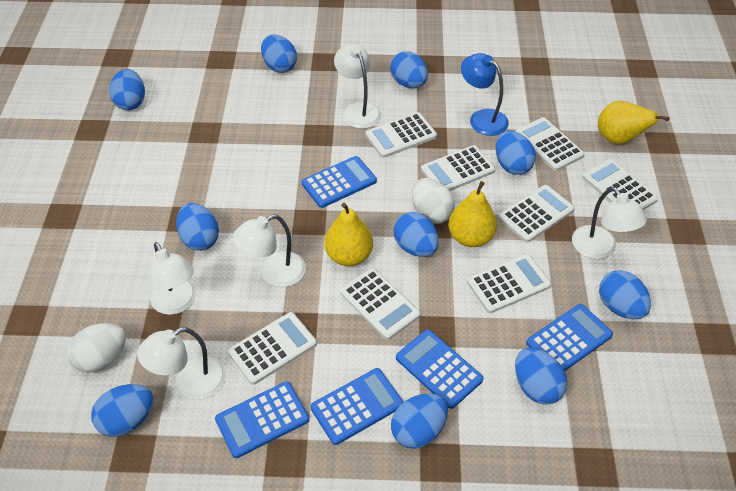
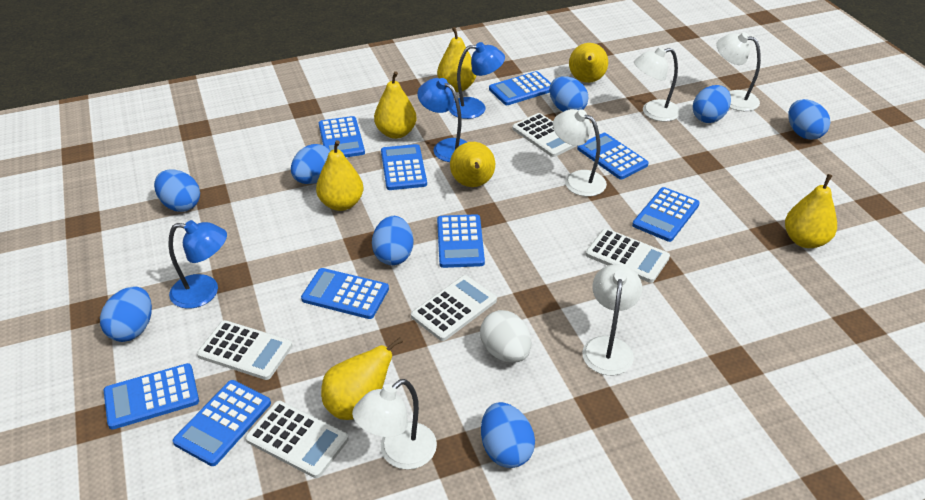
blue calculator: 5 -> 9
blue egg: 10 -> 8
blue lamp: 1 -> 3
white calculator: 8 -> 5
white egg: 2 -> 1
yellow pear: 3 -> 7

